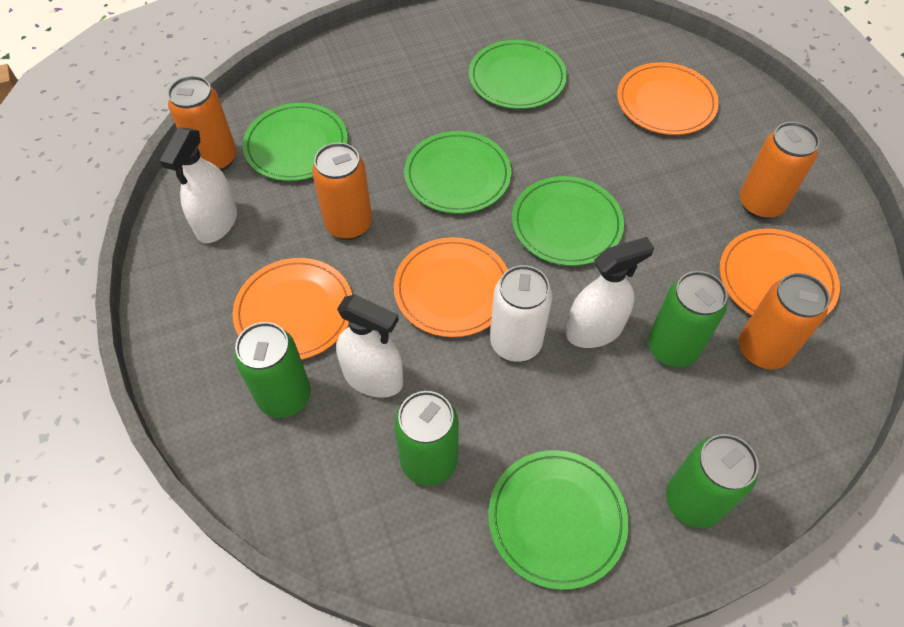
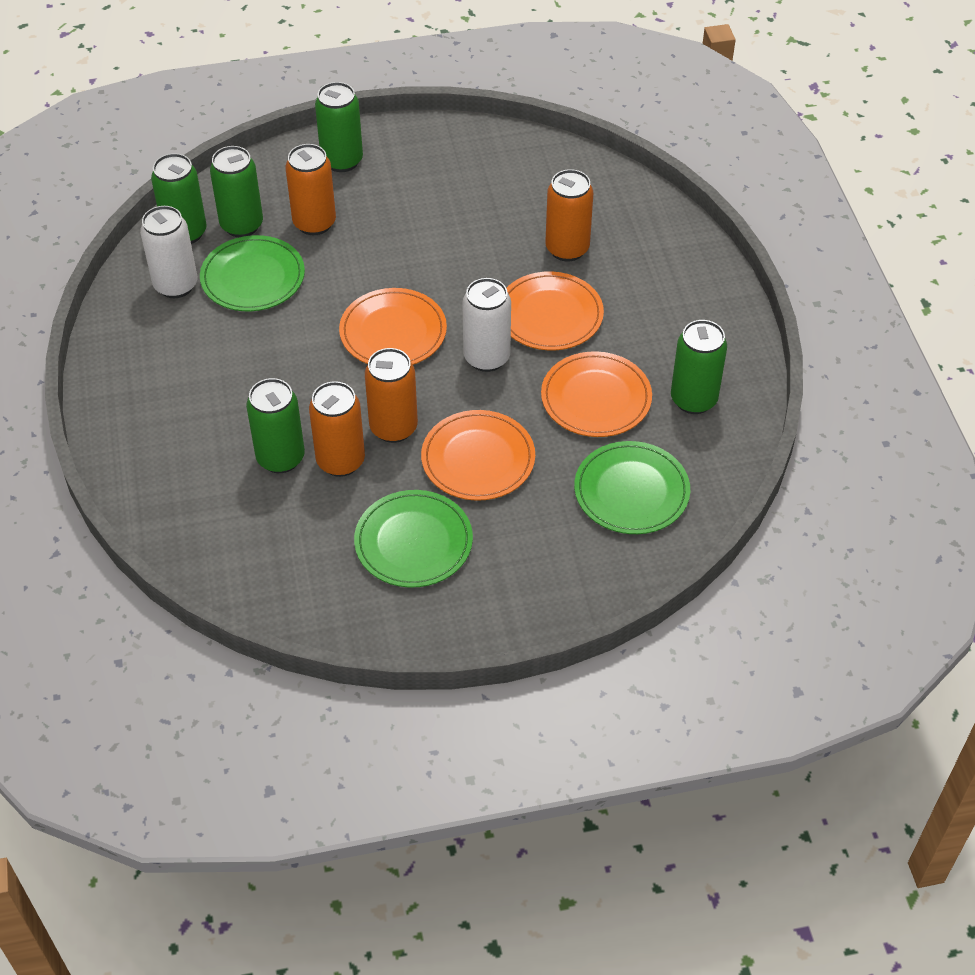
green can: 4 -> 5
green plate: 5 -> 3
white can: 1 -> 2
white spray bottle: 3 -> 0

